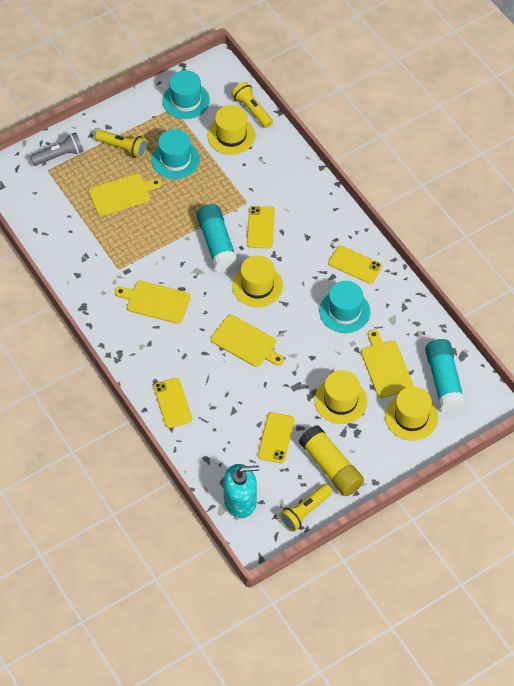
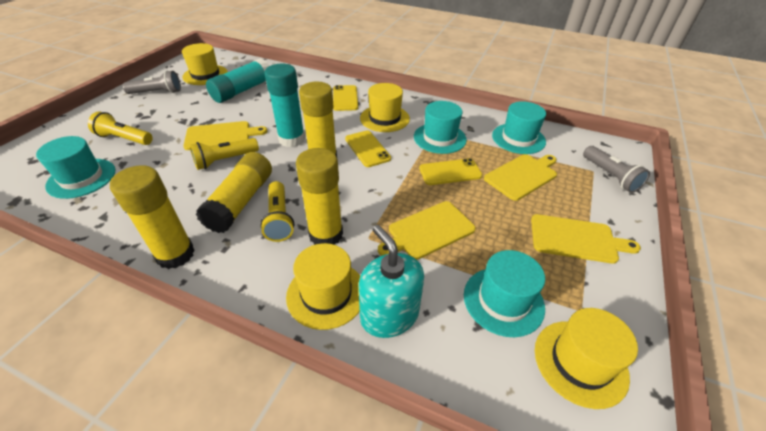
grey flashlight: 1 -> 2
turquoise hat: 3 -> 4
yellow glue stick: 1 -> 4
yellow phone: 4 -> 3

